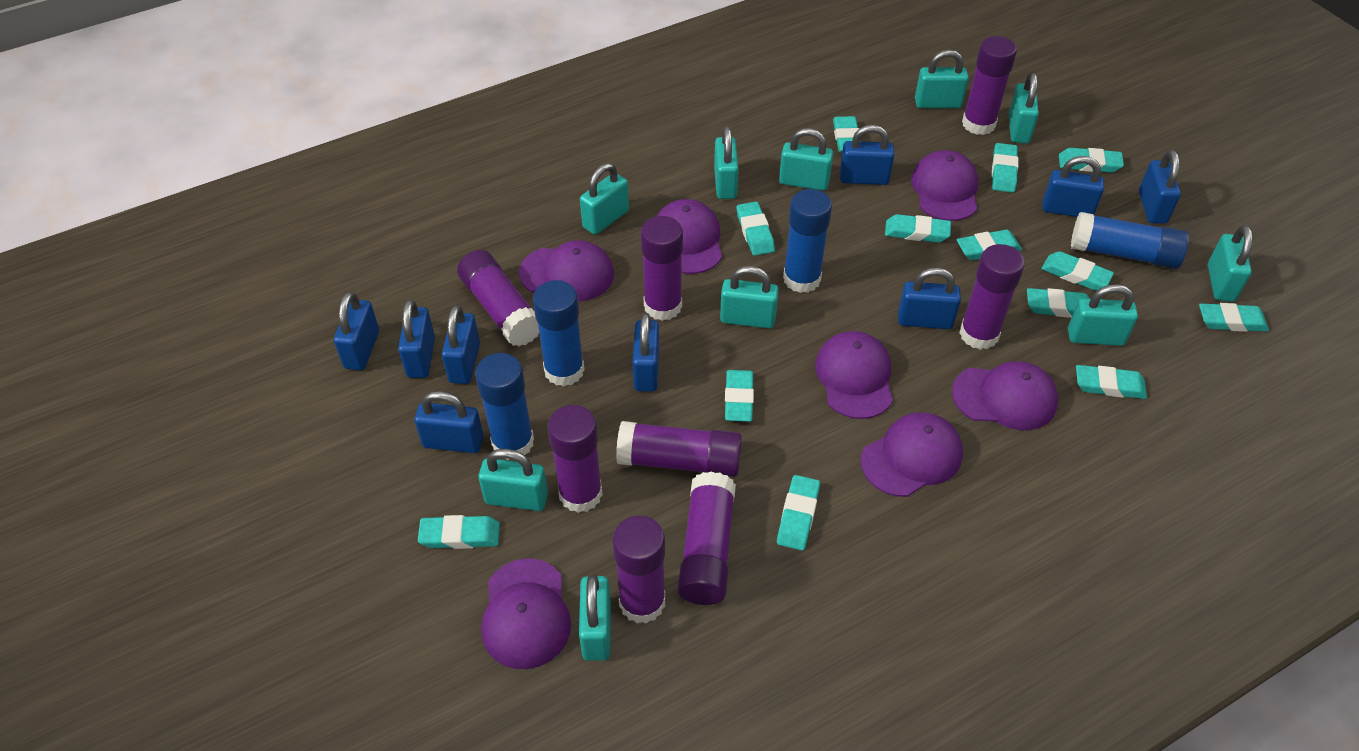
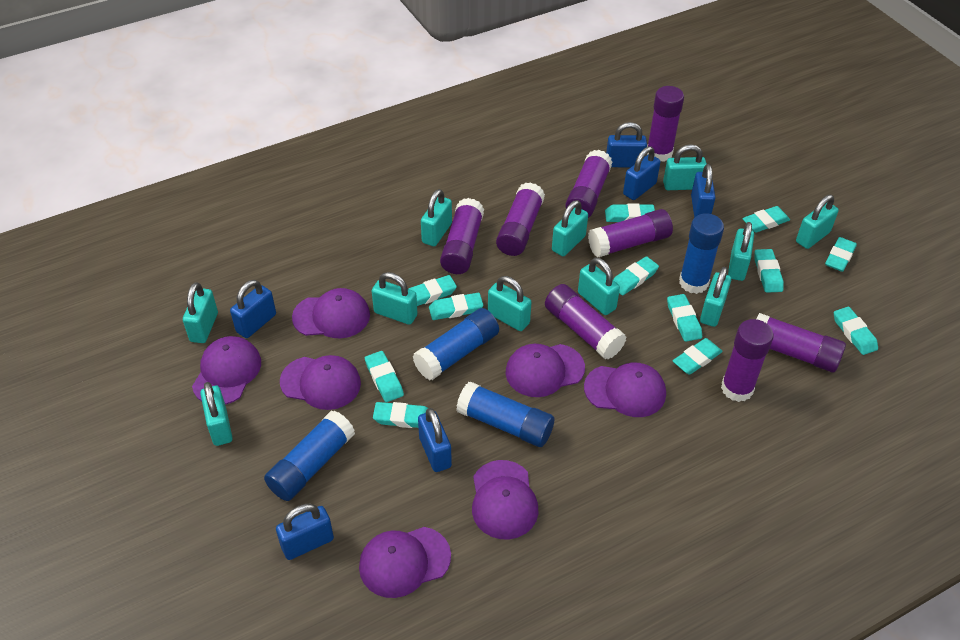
blue padlock: 9 -> 6
turquoise eraser: 13 -> 12
turquoise padlock: 10 -> 11

